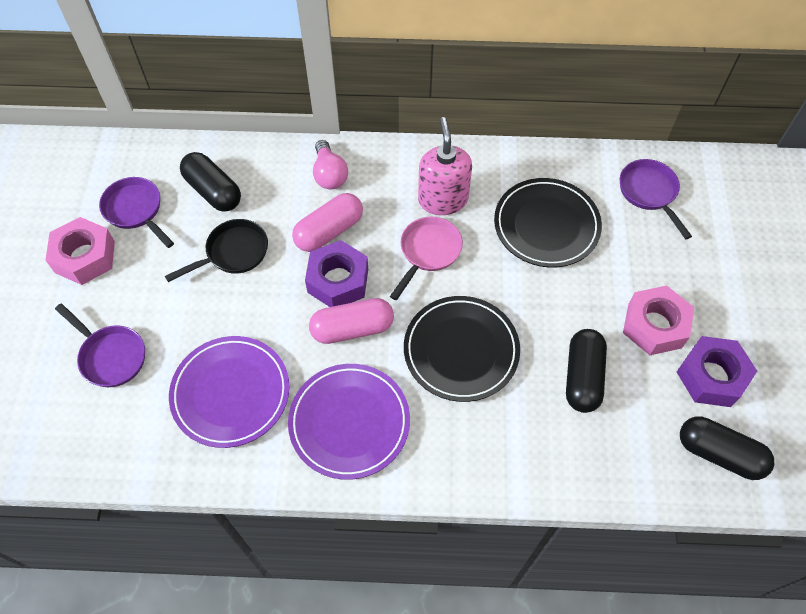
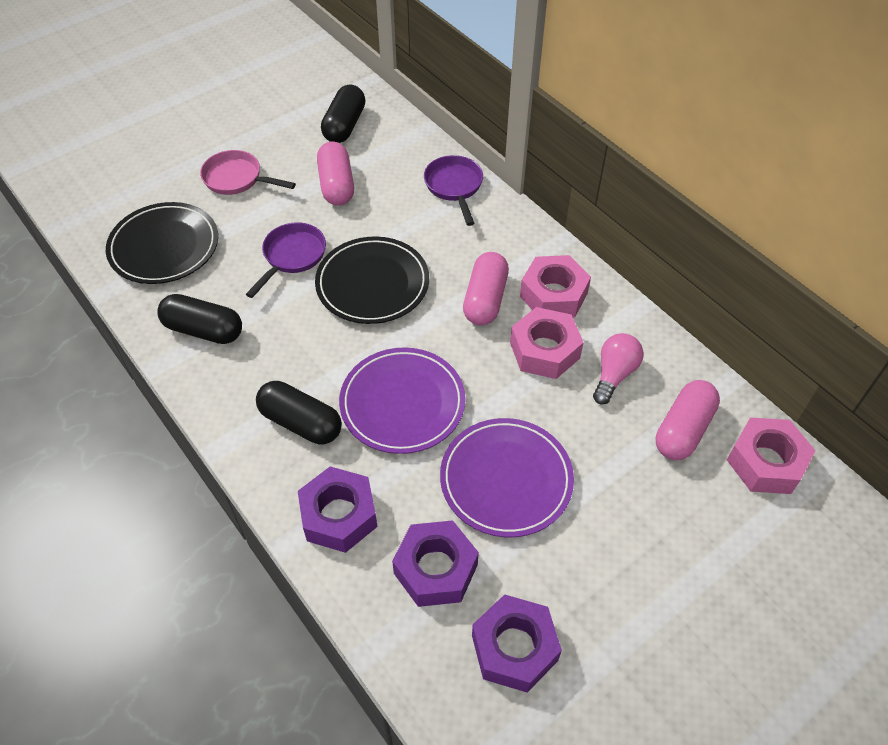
black pan: 1 -> 0
pink capsule: 2 -> 3
pink nut: 2 -> 3
pink soap dispenser: 1 -> 0
purple nut: 2 -> 3
purple pan: 3 -> 2

